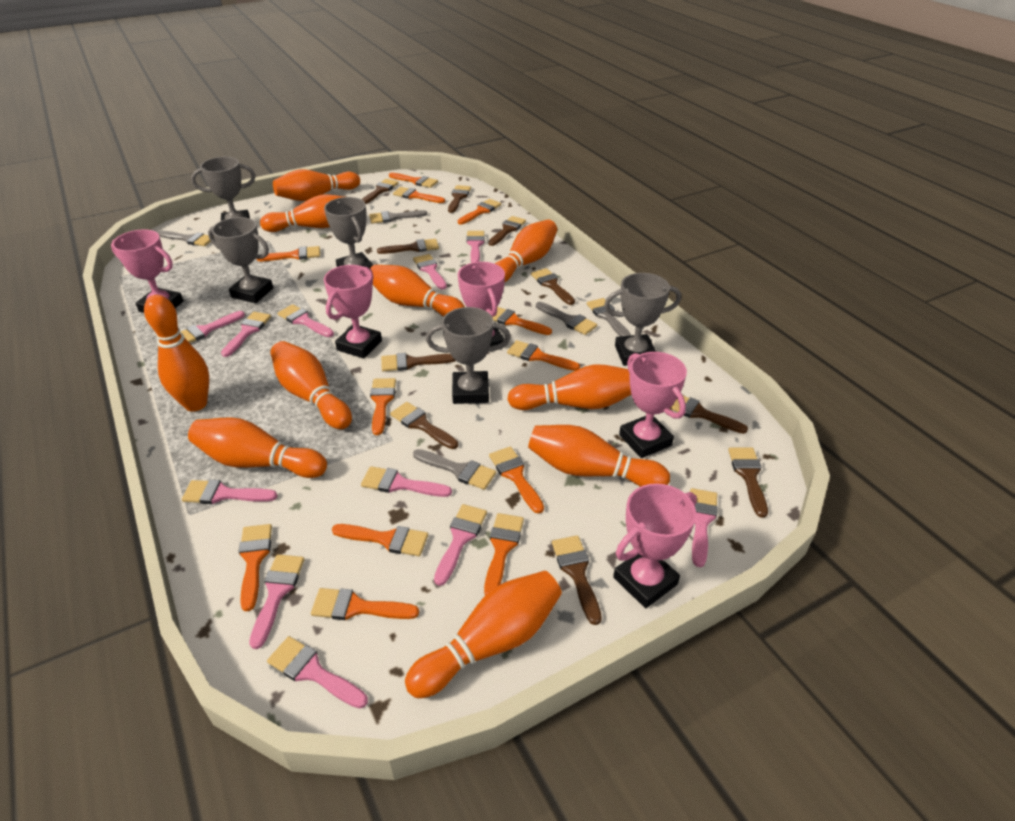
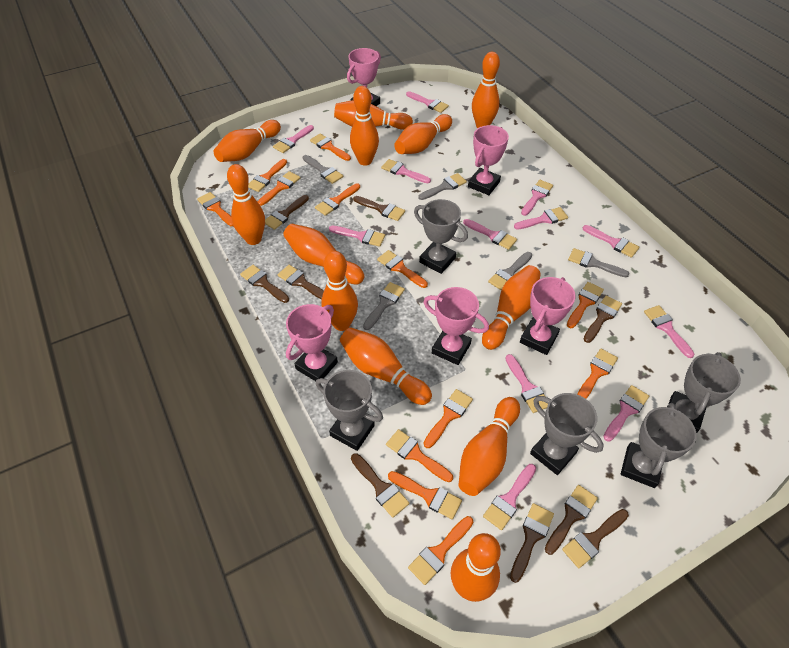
brown brush: 10 -> 9
orange bowling pin: 10 -> 12
pink brush: 11 -> 12

